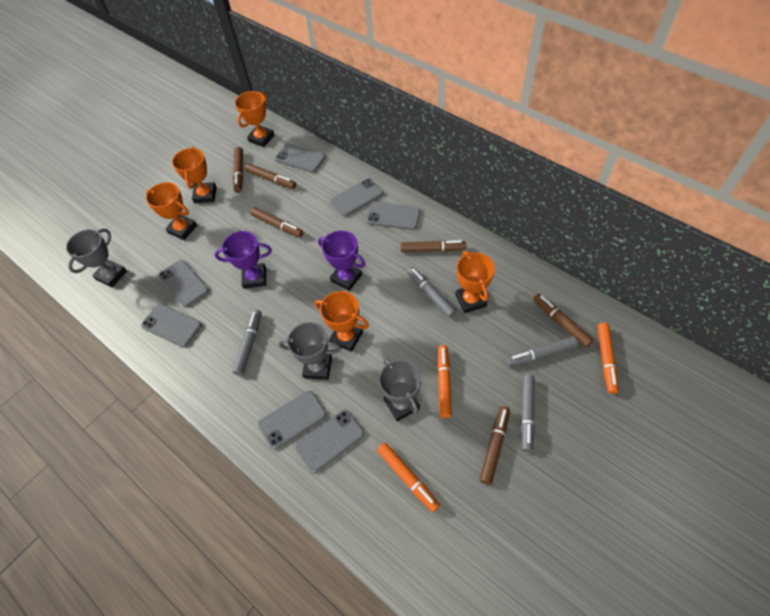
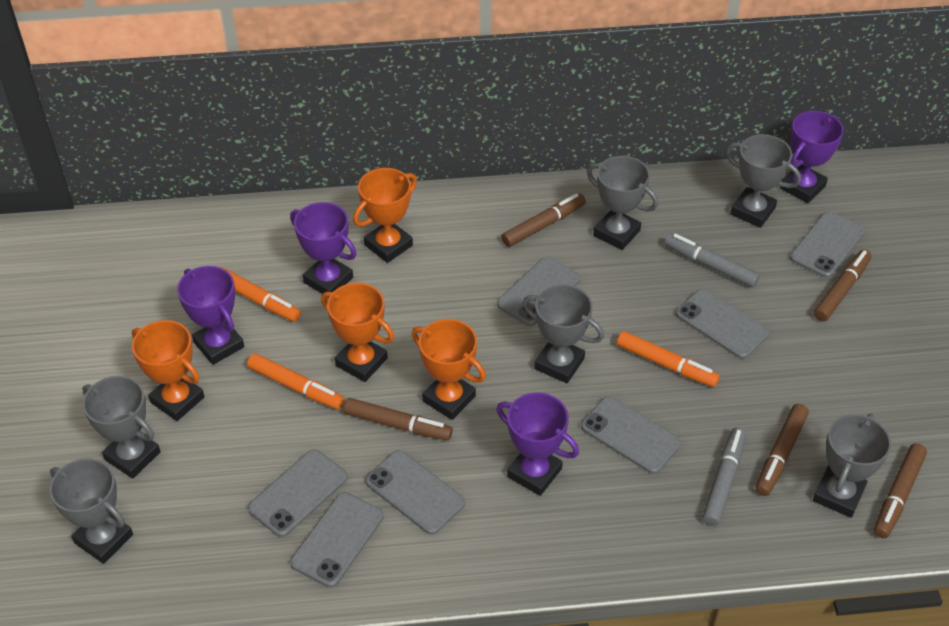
brown marker: 6 -> 5
grey marker: 4 -> 2
grey trophy: 3 -> 6
orange trophy: 5 -> 4
purple trophy: 2 -> 4

